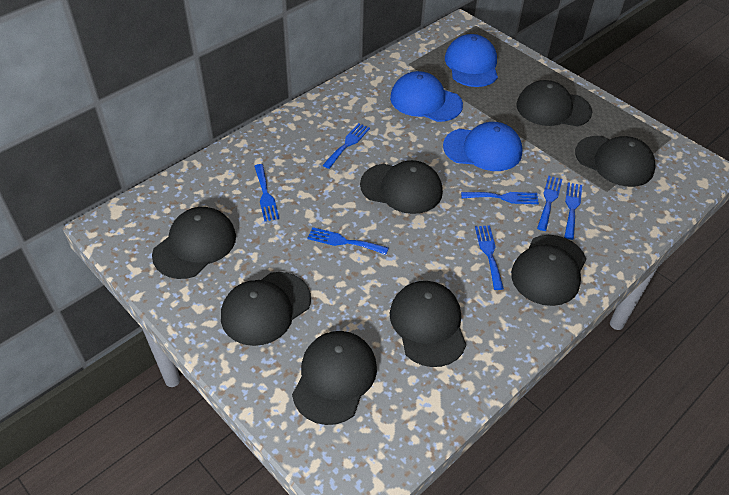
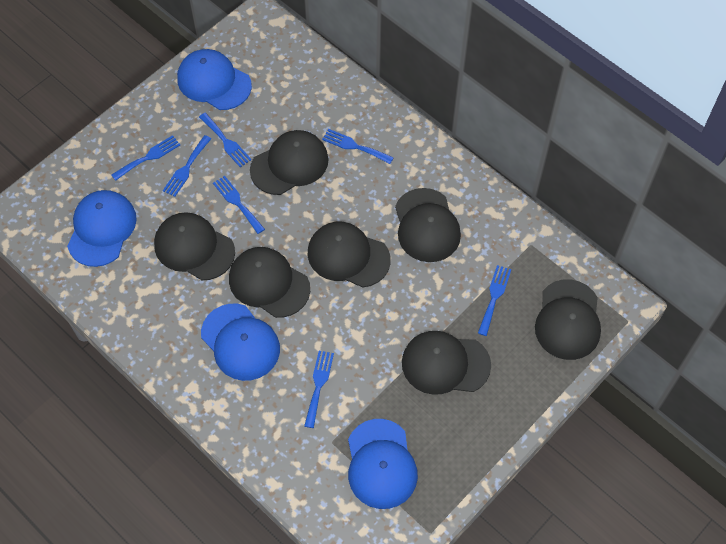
black cap: 8 -> 7
blue cap: 3 -> 4

